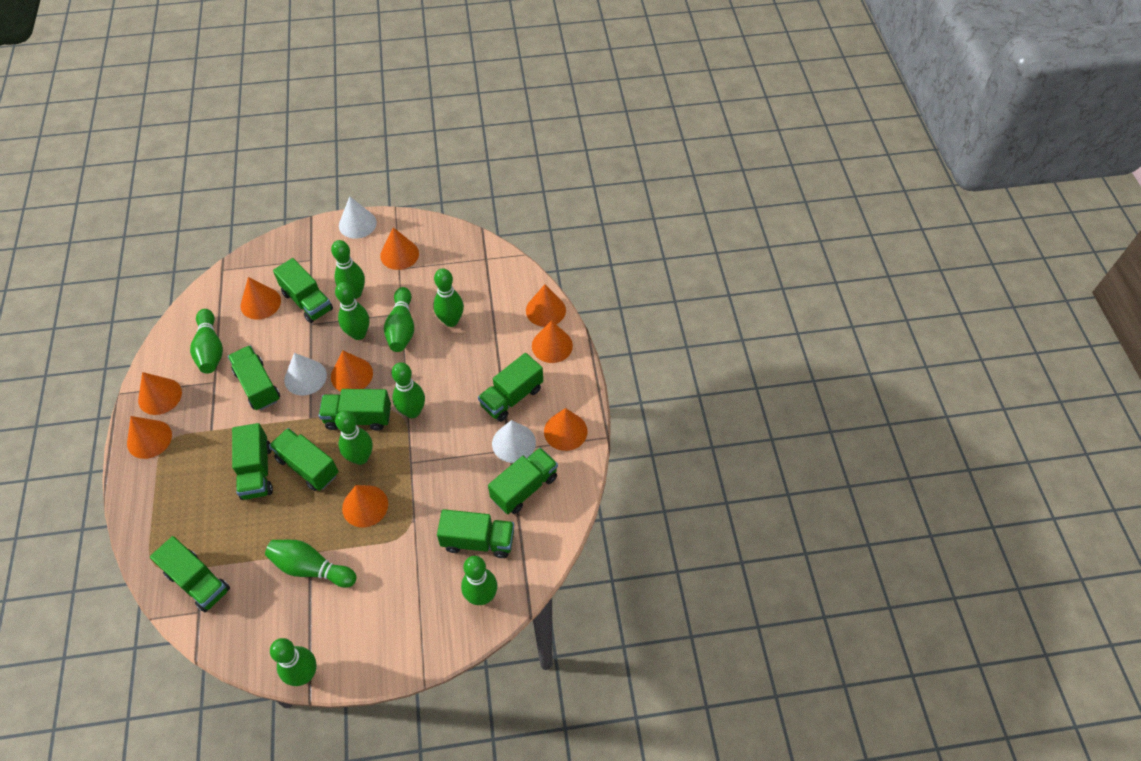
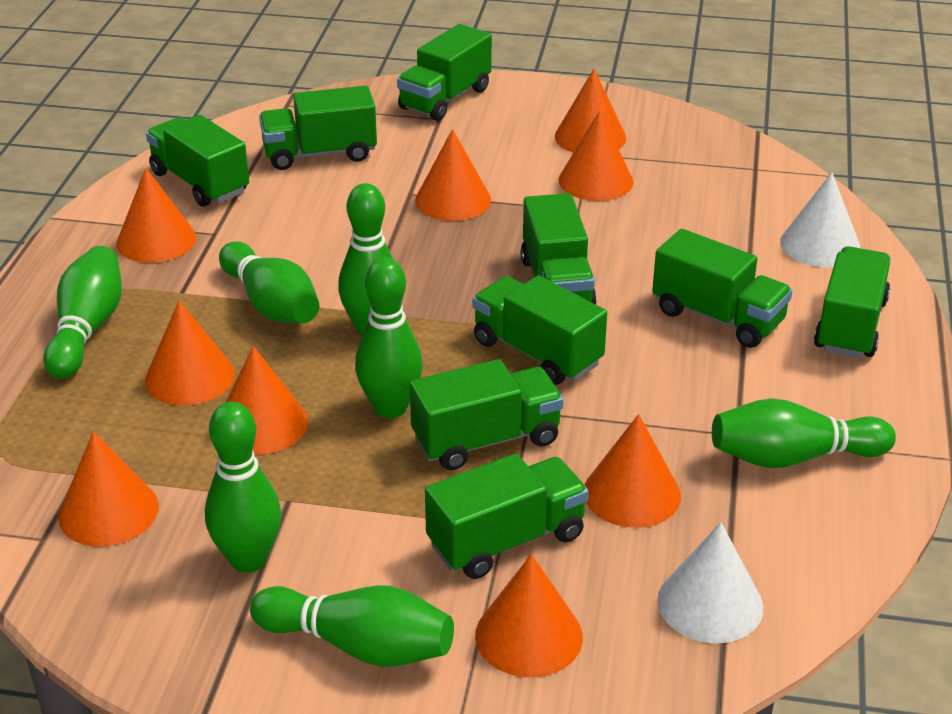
green bowling pin: 10 -> 7
white cone: 3 -> 2

